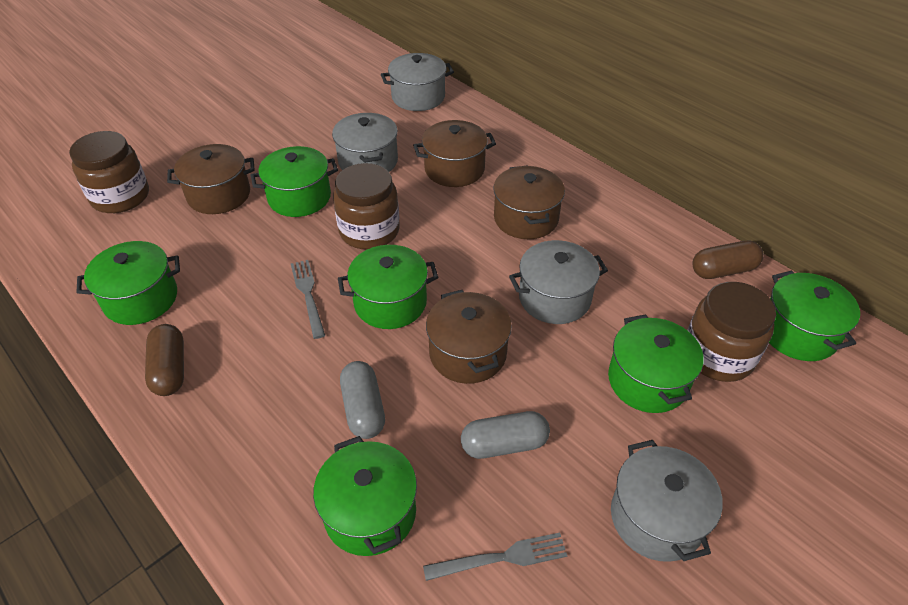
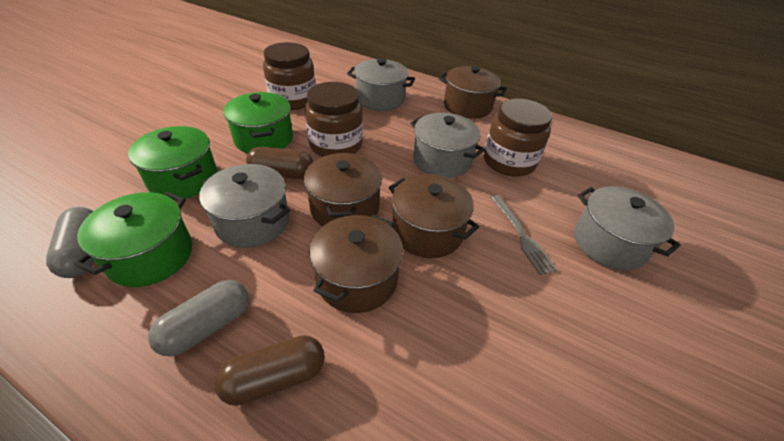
green pot: 6 -> 3
grey fork: 2 -> 1

